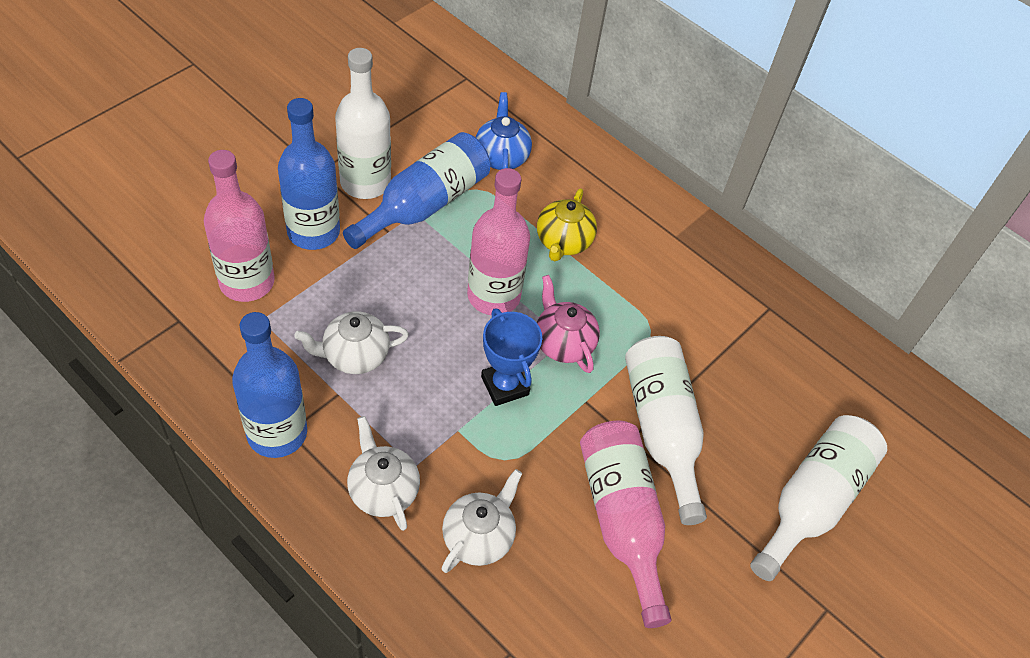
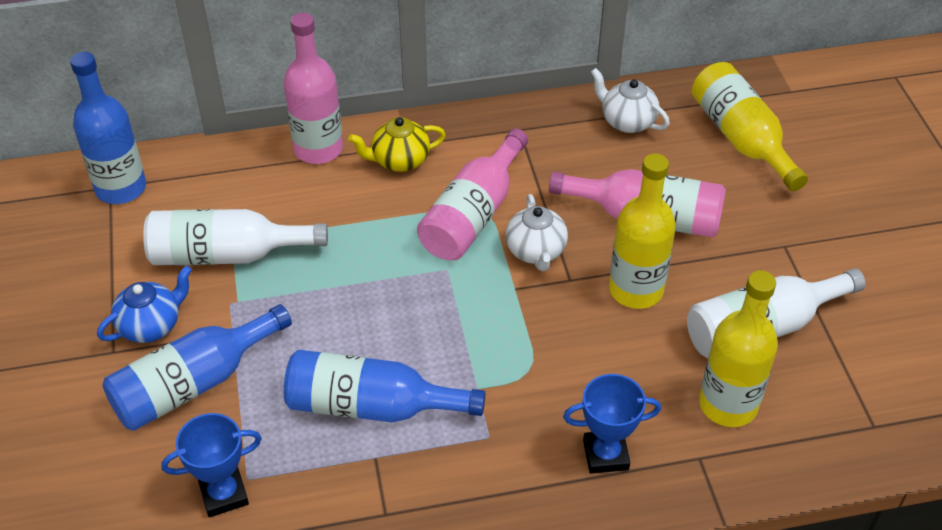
blue trophy: 1 -> 2
pink teapot: 1 -> 0
white bottle: 3 -> 2
white teapot: 3 -> 2
yellow bottle: 0 -> 3

